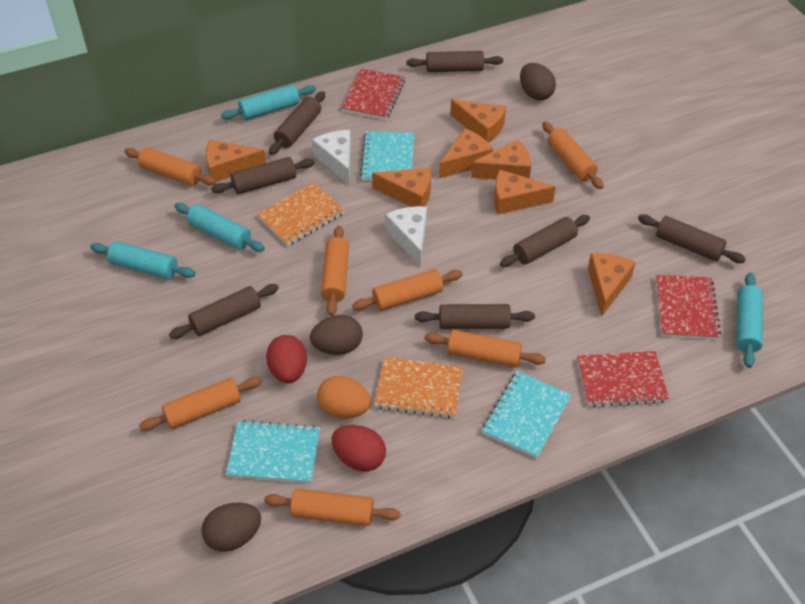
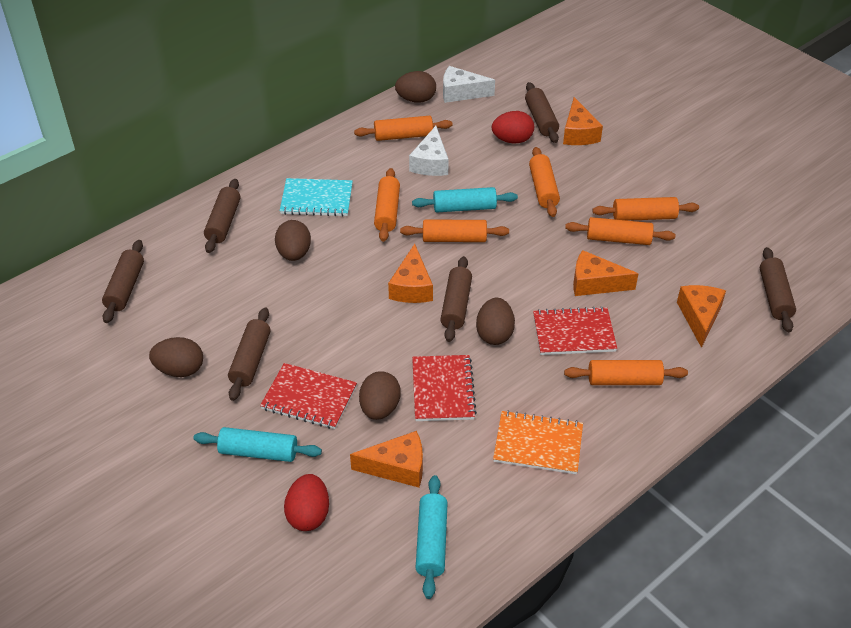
brown egg: 3 -> 5
brown rolling pin: 7 -> 6
orange cheese: 7 -> 5
orange egg: 1 -> 0
orange notebook: 2 -> 1
turquoise notebook: 3 -> 1
turquoise rolling pin: 4 -> 3

